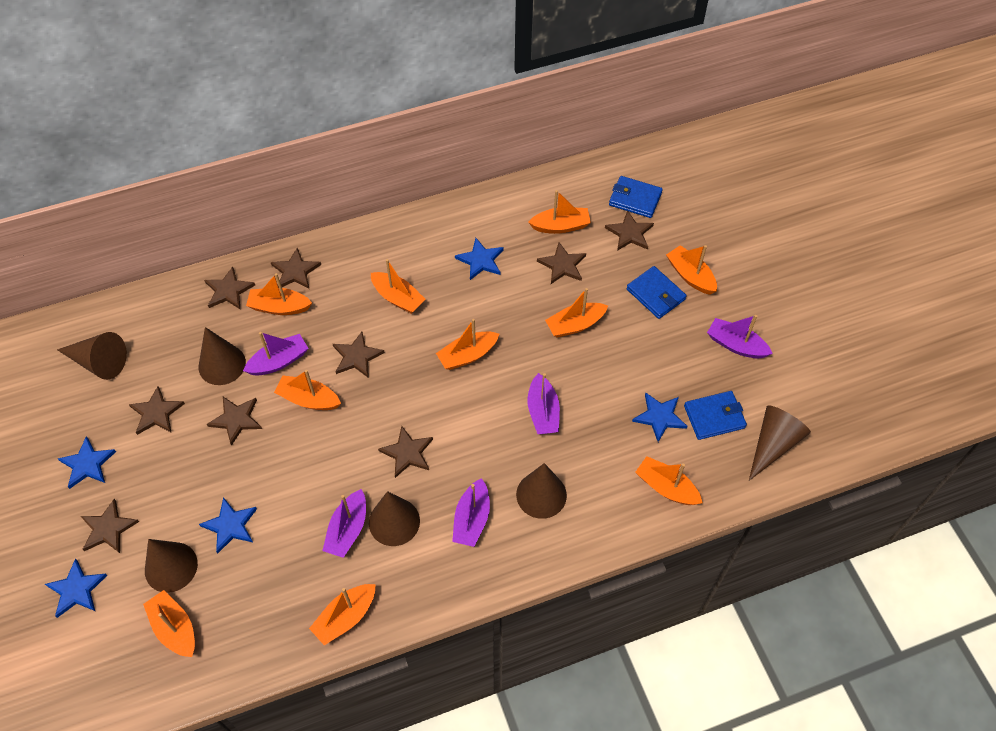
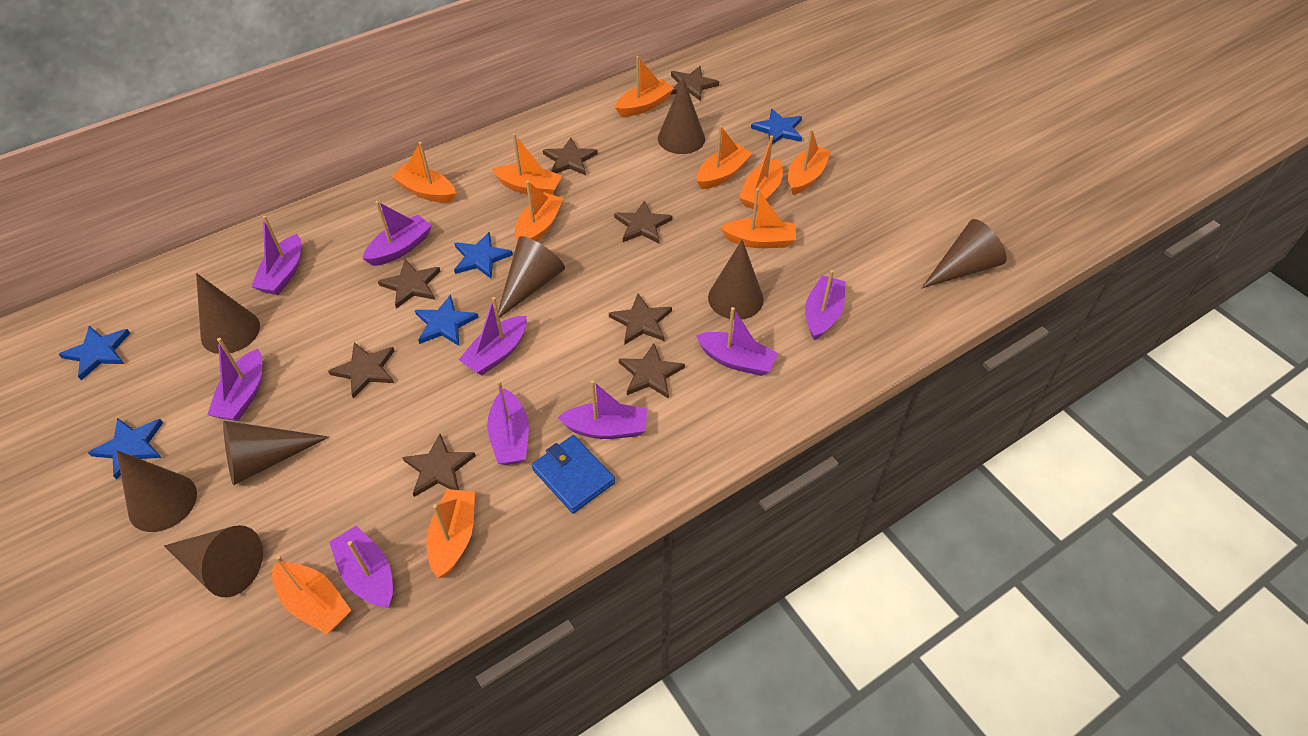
blue wallet: 3 -> 1
brown cone: 6 -> 8
brown star: 9 -> 8
purple boat: 5 -> 9

